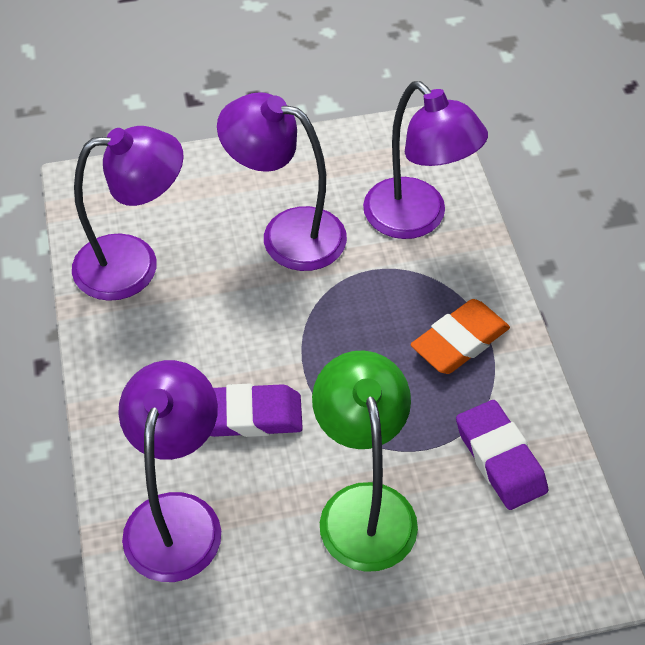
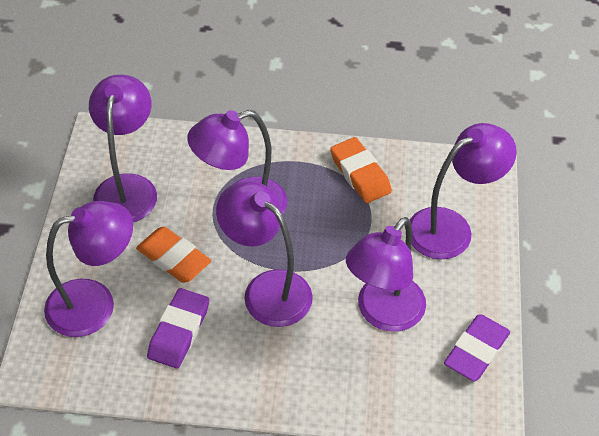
green lamp: 1 -> 0
orange eraser: 1 -> 2
purple lamp: 4 -> 6

